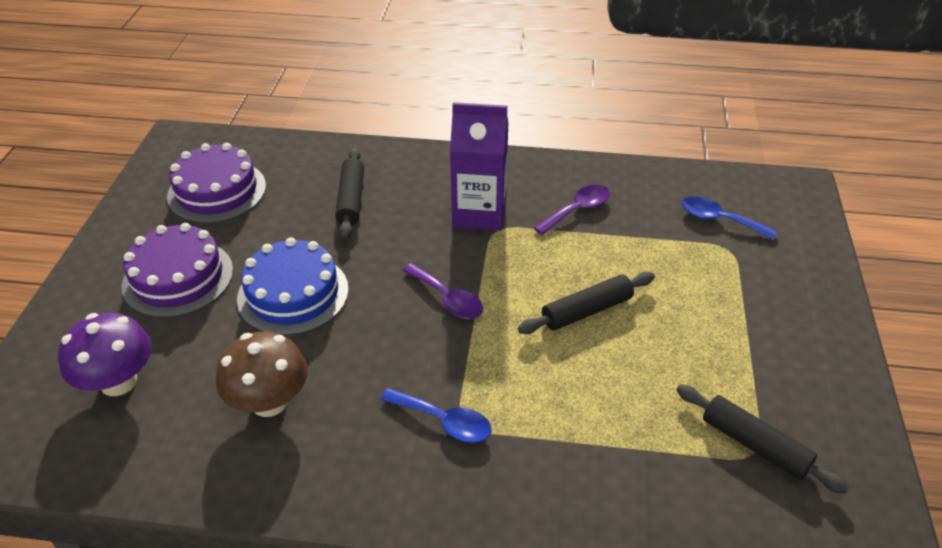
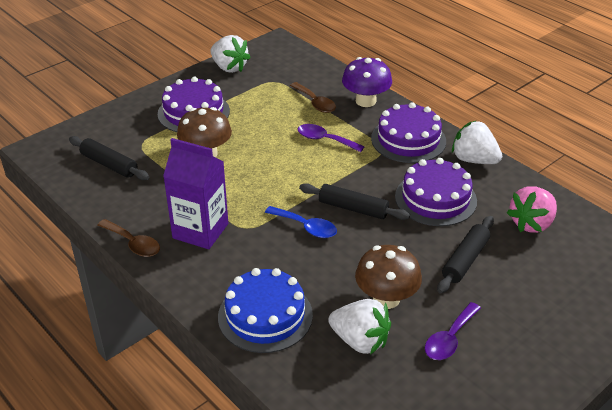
blue spoon: 2 -> 1
brown mushroom: 1 -> 2
brown spoon: 0 -> 2
pink strawberry: 0 -> 1
purple cake: 2 -> 3
white strawberry: 0 -> 3

